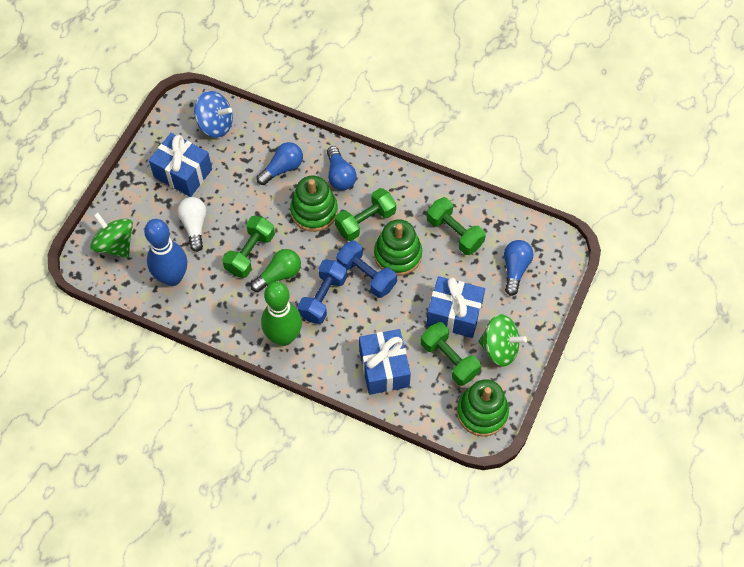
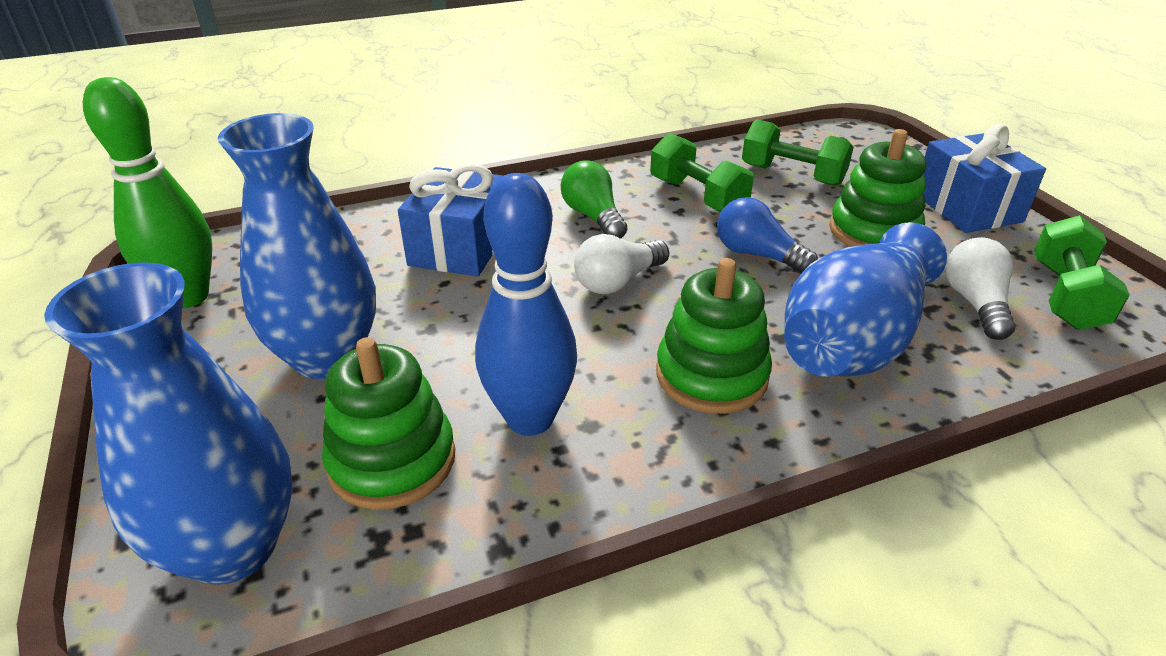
blue dumbbell: 2 -> 0
blue gift: 3 -> 2
blue light bulb: 3 -> 1
blue spinning top: 1 -> 0
blue vase: 0 -> 3
green dumbbell: 4 -> 3
green spinning top: 2 -> 0
white light bulb: 1 -> 2

